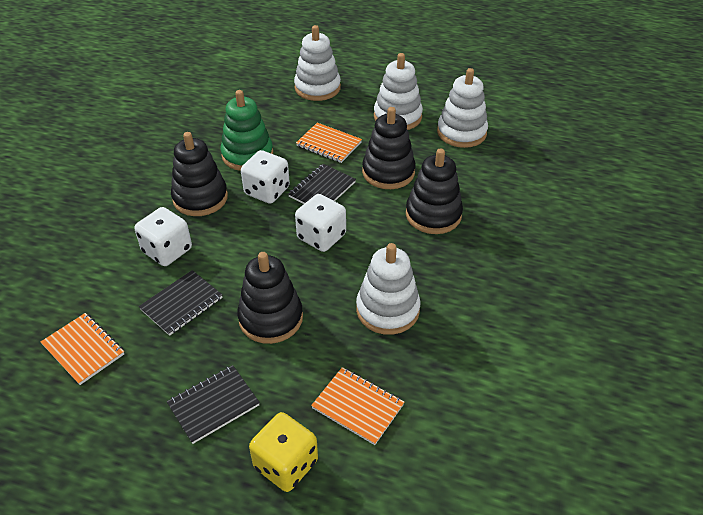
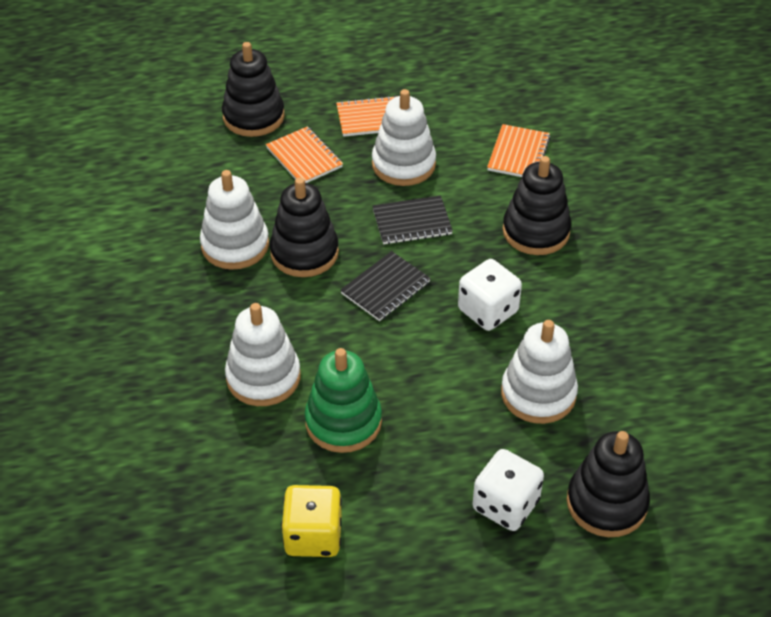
black notebook: 3 -> 2
white dice: 3 -> 2

